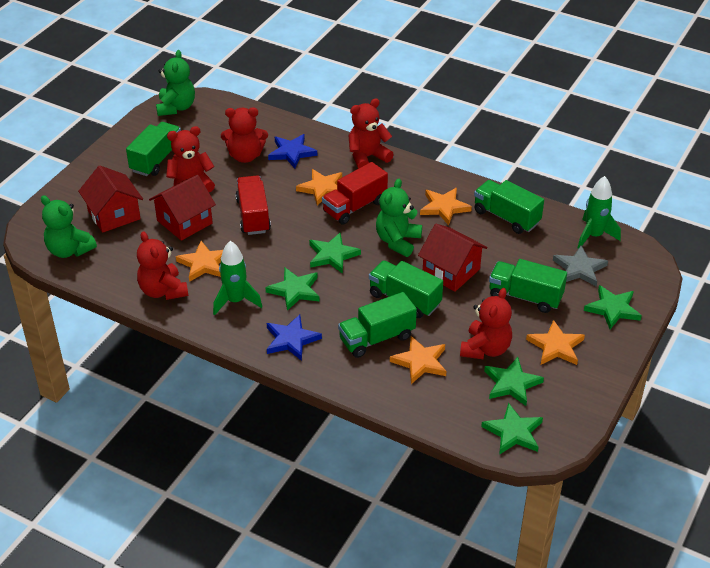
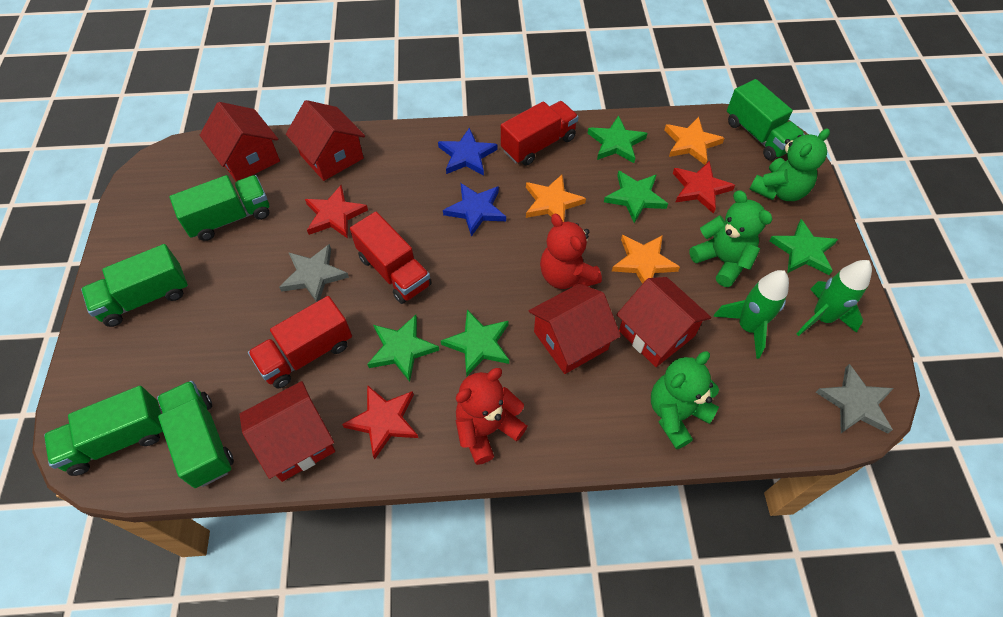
grey star: 1 -> 2
orange star: 5 -> 3
red house: 3 -> 5
red star: 0 -> 3
red teddy bear: 5 -> 2
red truck: 2 -> 3

